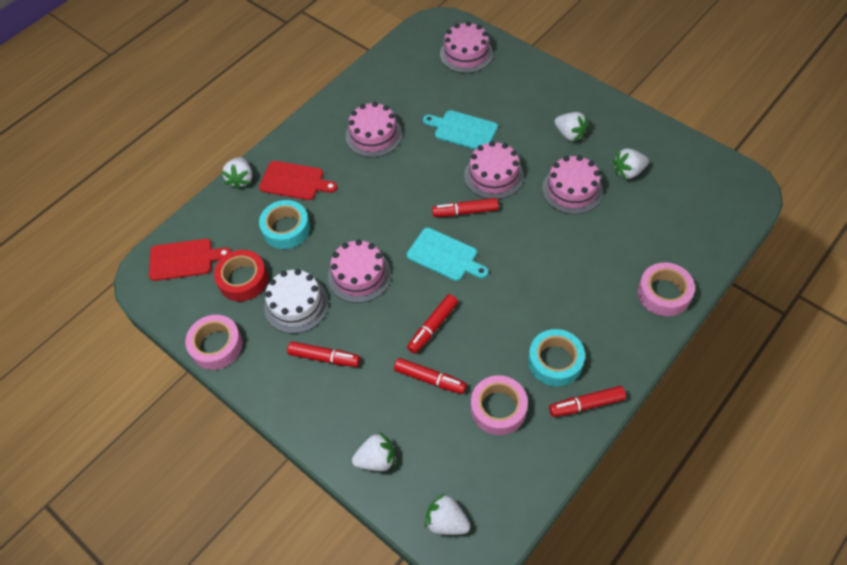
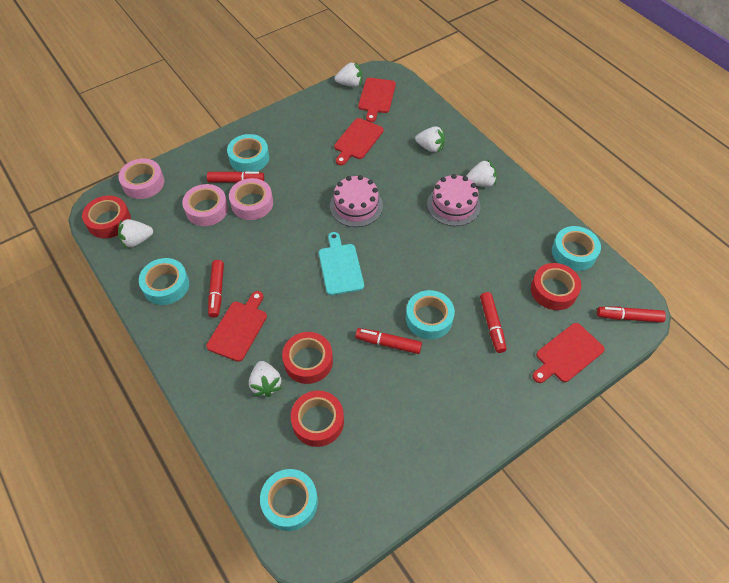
pink cake: 5 -> 2
red cutting board: 2 -> 4
red tape: 1 -> 4
turquoise cutting board: 2 -> 1
turquoise tape: 2 -> 5
white cake: 1 -> 0

